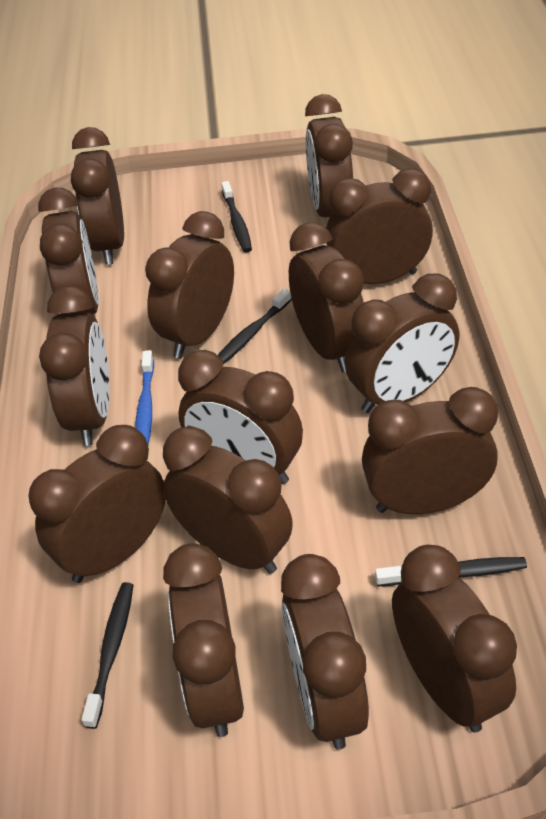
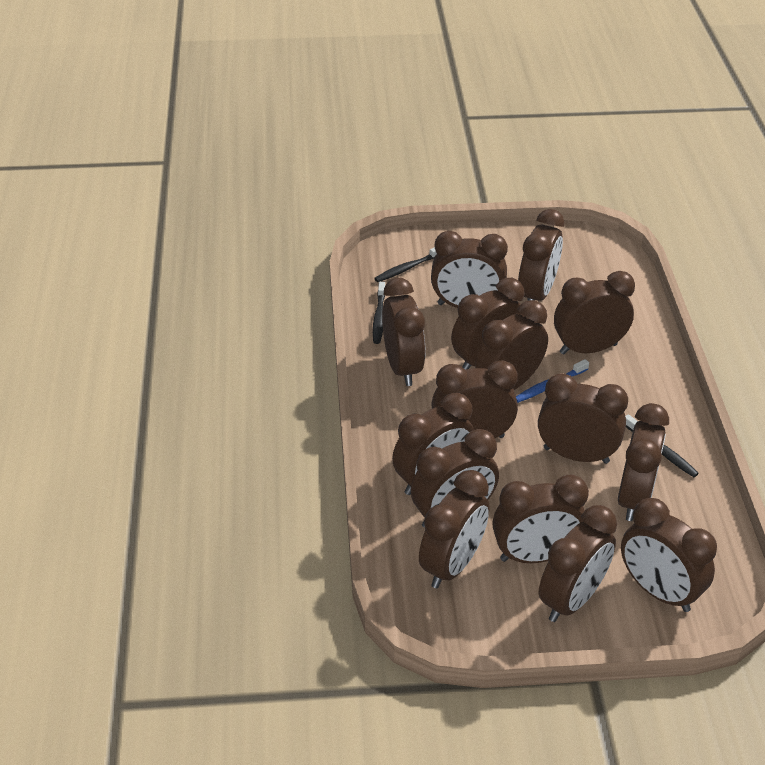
black toothbrush: 4 -> 3

